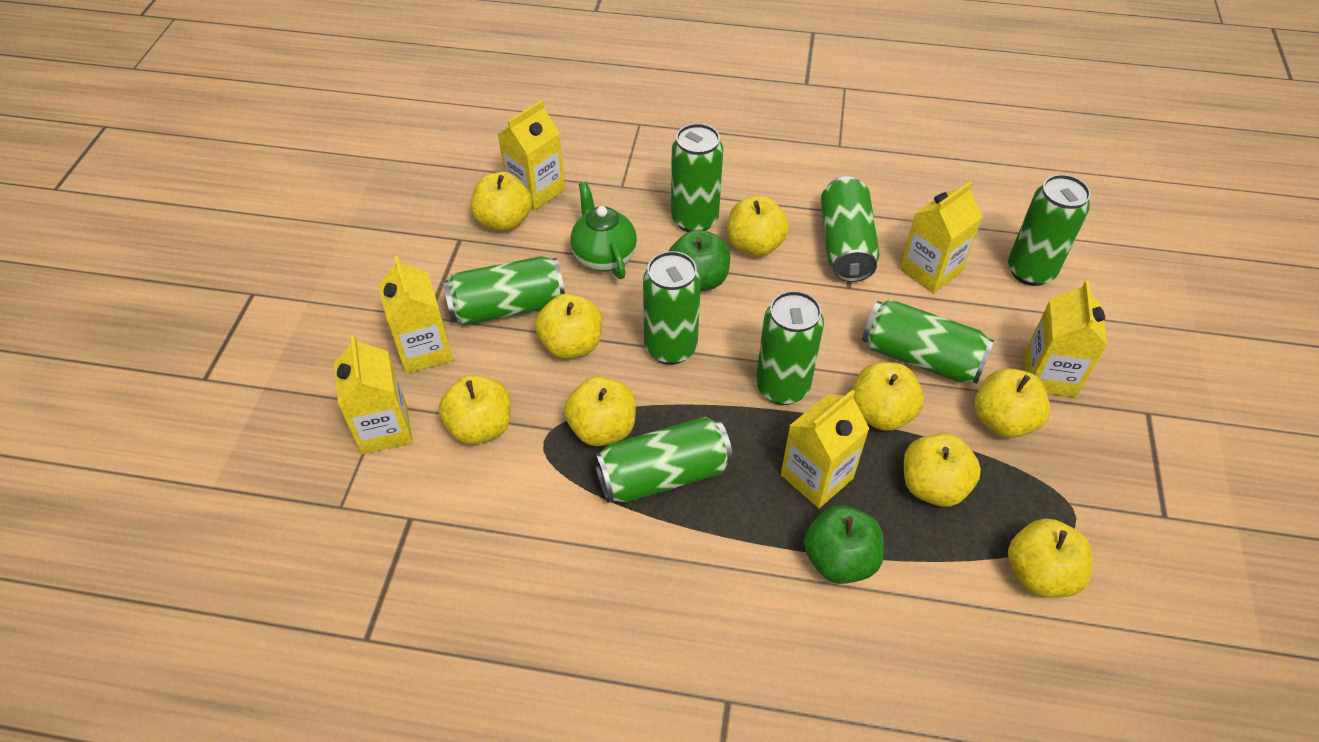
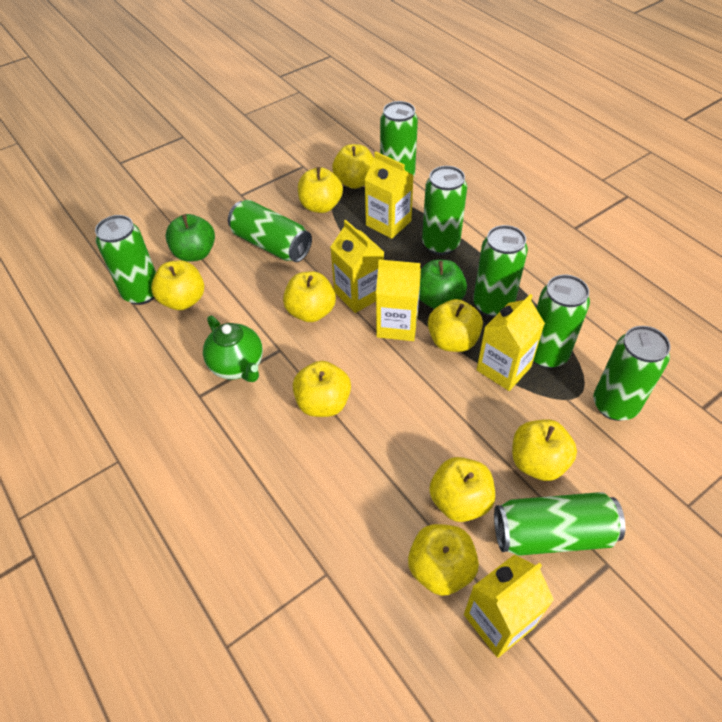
yellow carton: 6 -> 5

